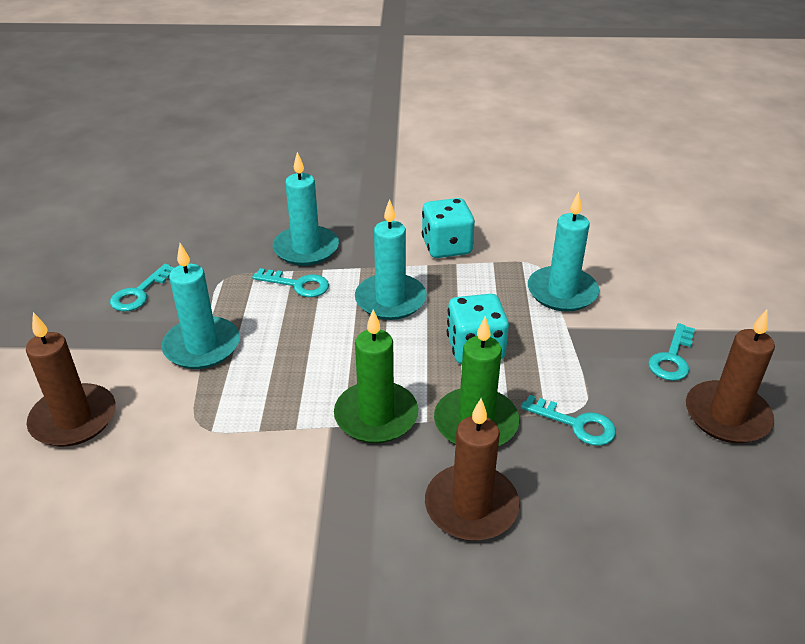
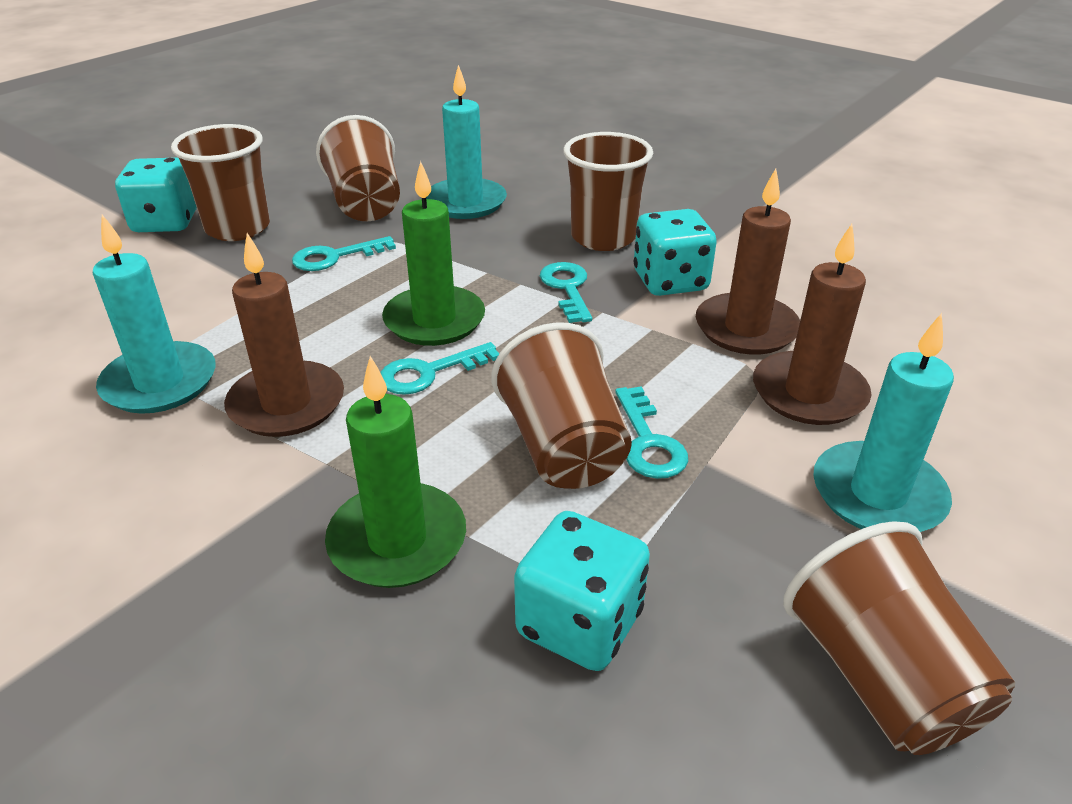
brown cup: 0 -> 5
turquoise candle: 4 -> 3
turquoise dice: 2 -> 3

